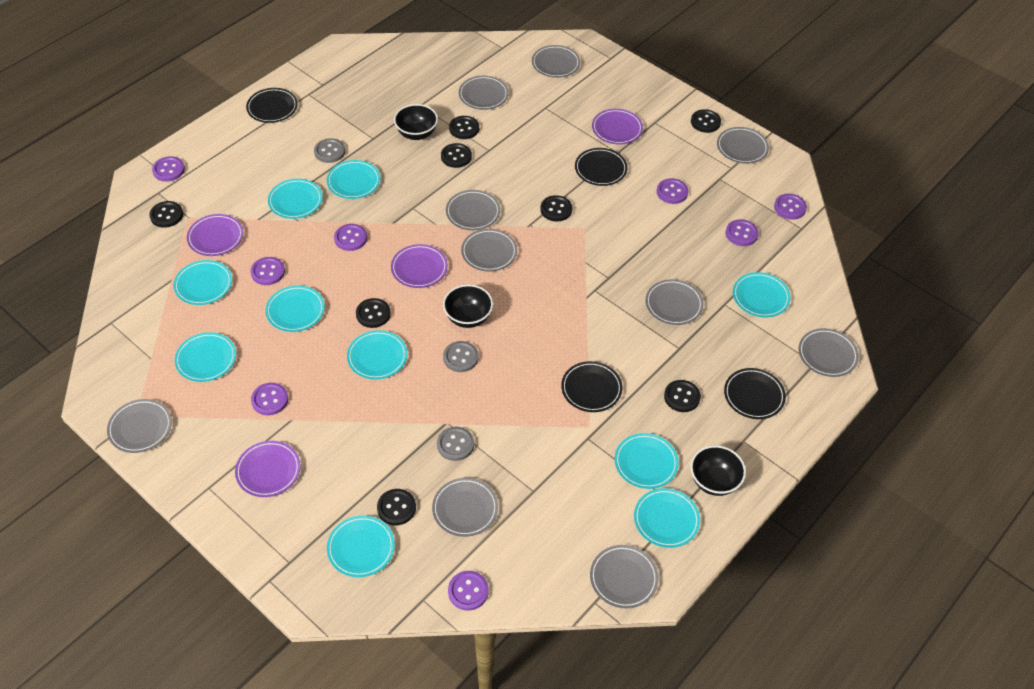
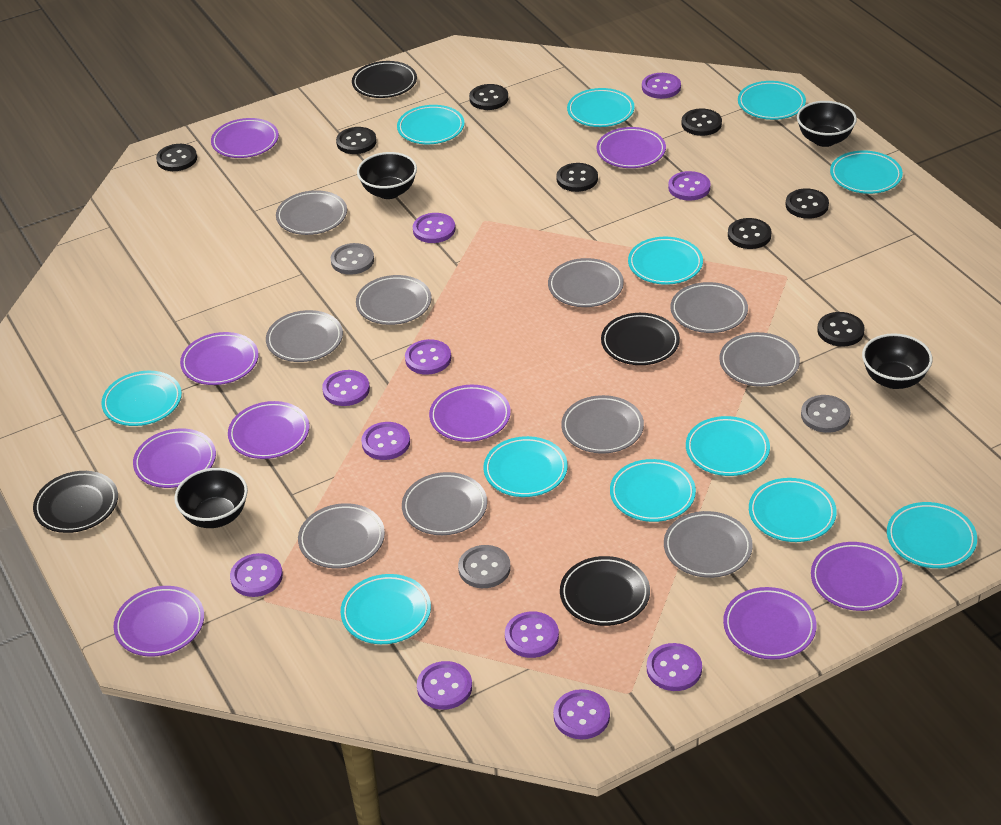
black bowl: 3 -> 4
purple button: 8 -> 11
purple plate: 4 -> 9
turquoise plate: 10 -> 12

